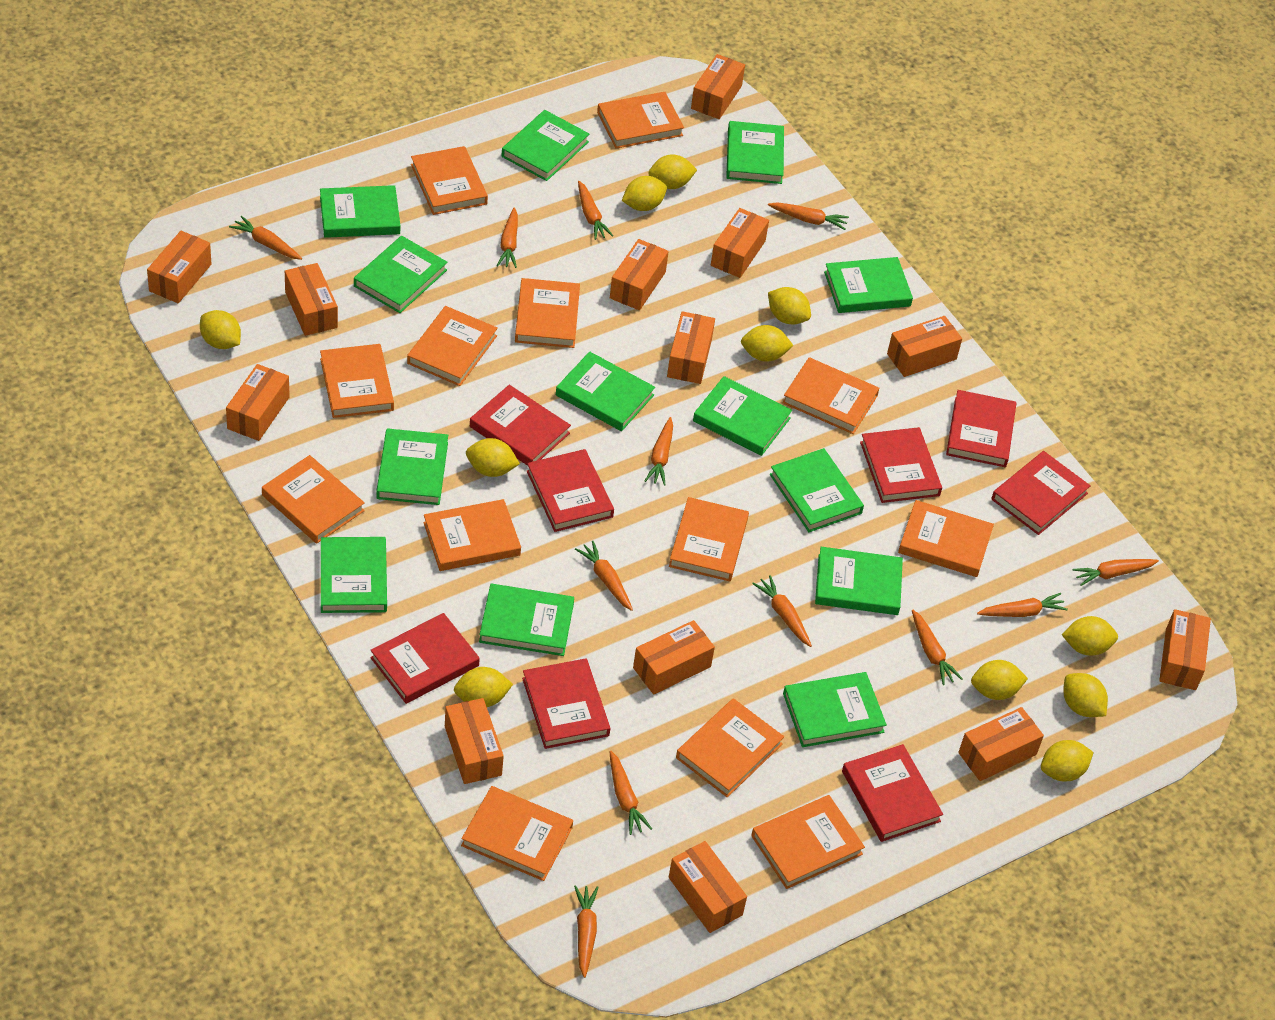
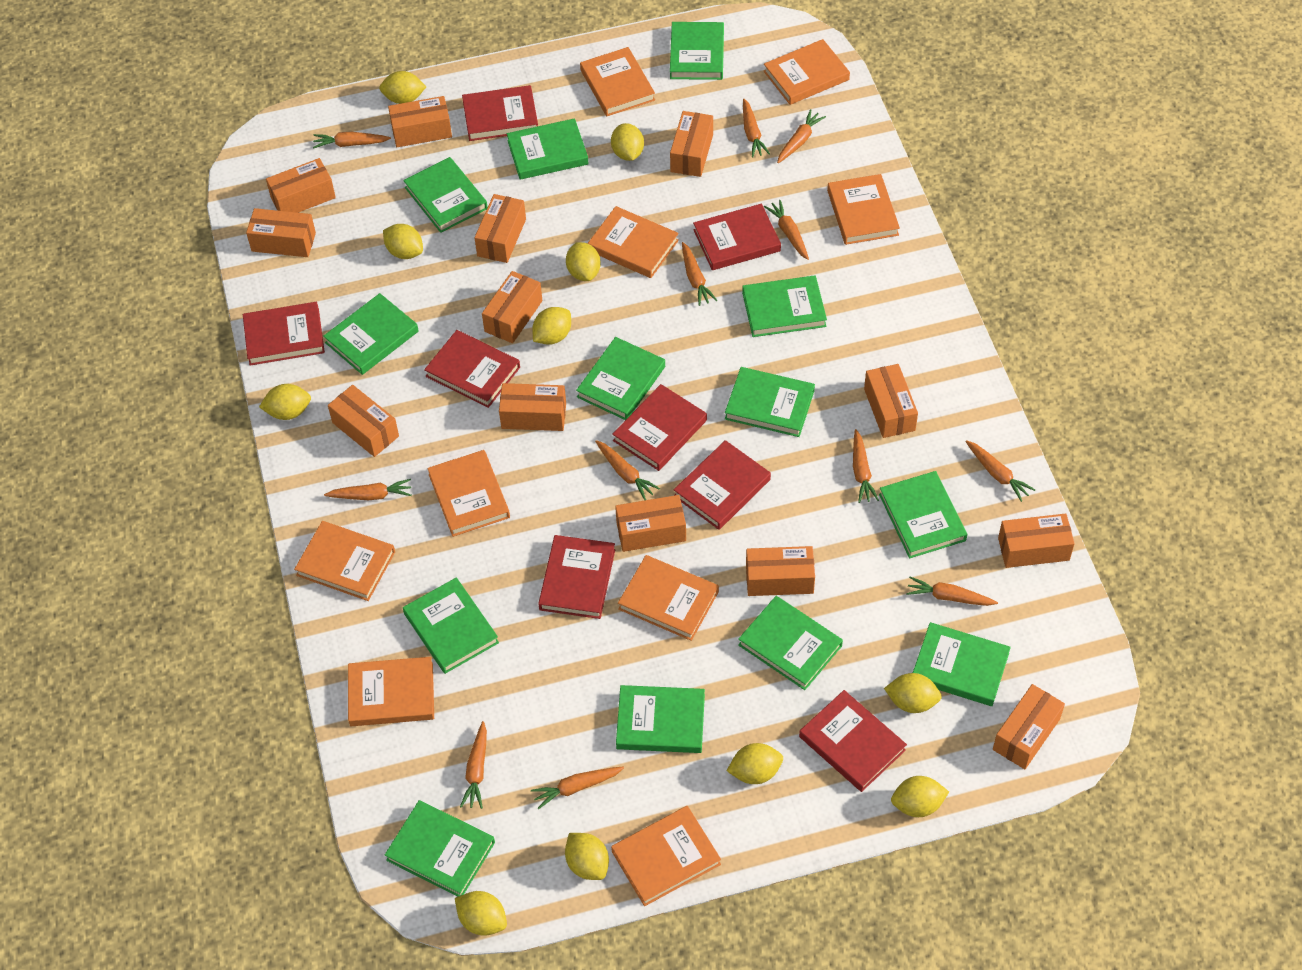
orange book: 13 -> 9

